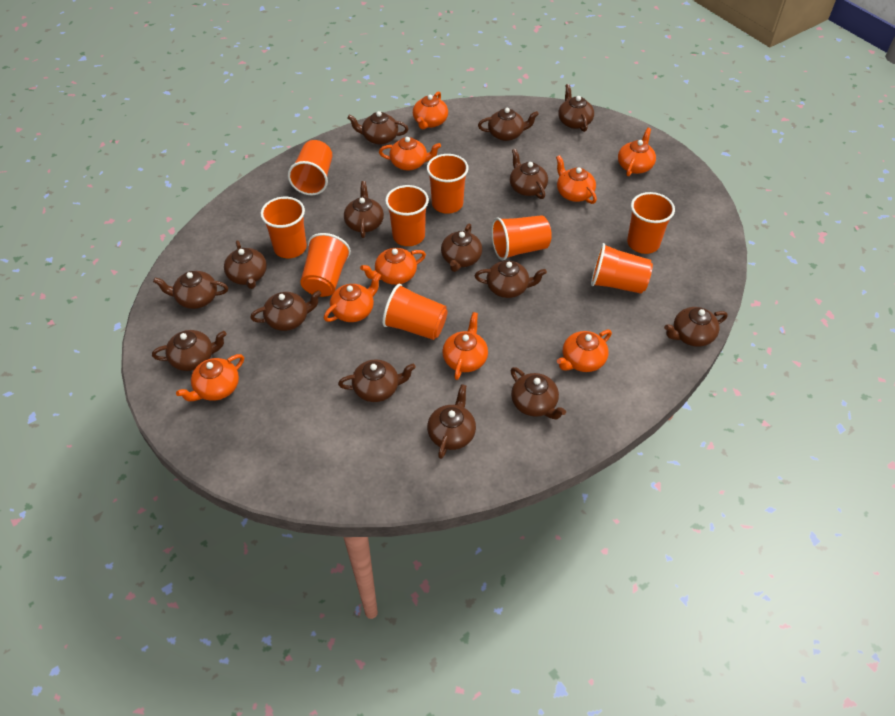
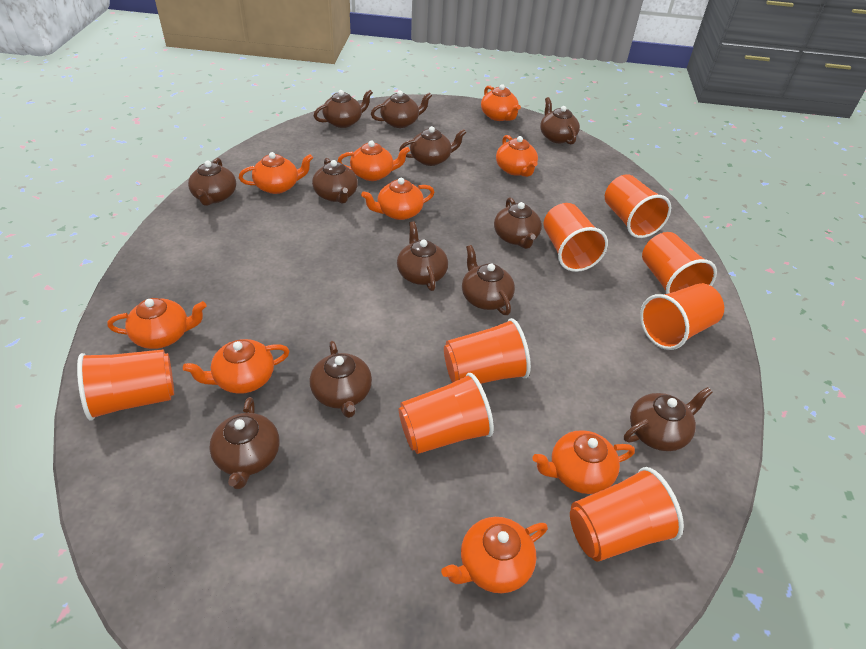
brown teapot: 15 -> 12
orange cup: 9 -> 8

